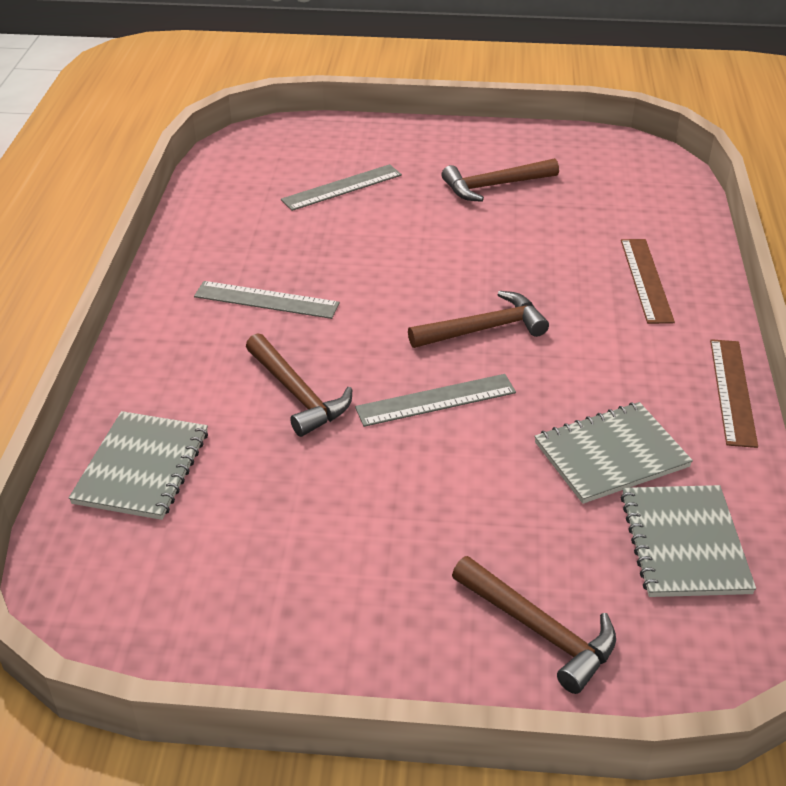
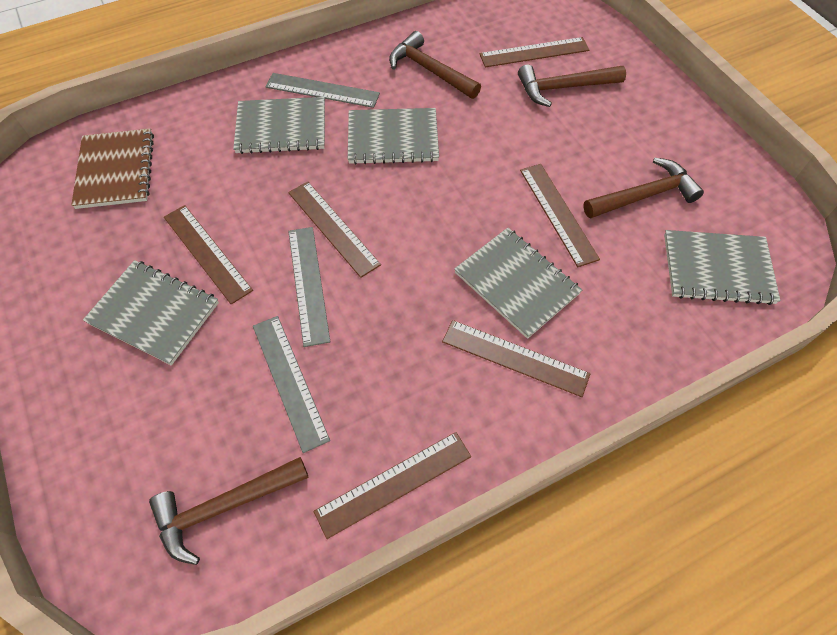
brown notebook: 0 -> 1
brown ruler: 2 -> 6
grey notebook: 3 -> 5

